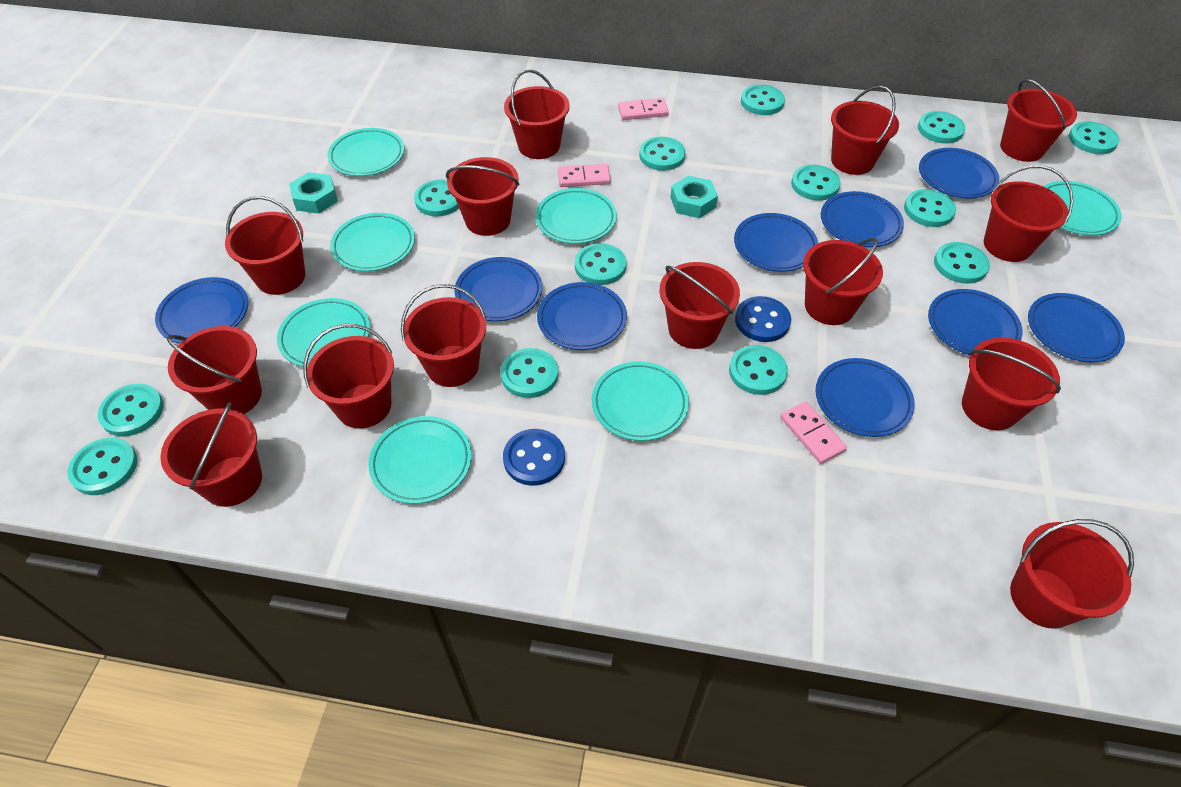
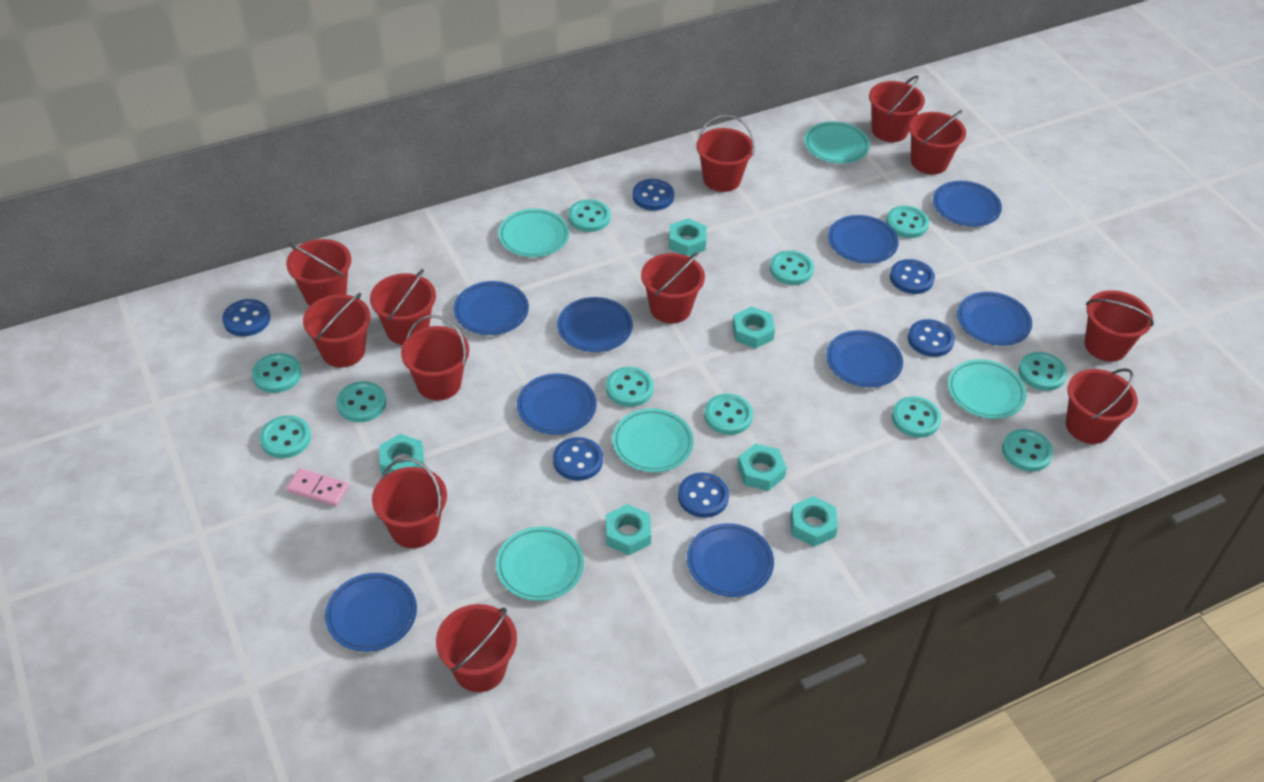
blue button: 2 -> 6
pink domino: 3 -> 1
red bucket: 14 -> 12
turquoise button: 13 -> 11
turquoise nut: 2 -> 6
turquoise plate: 7 -> 5

